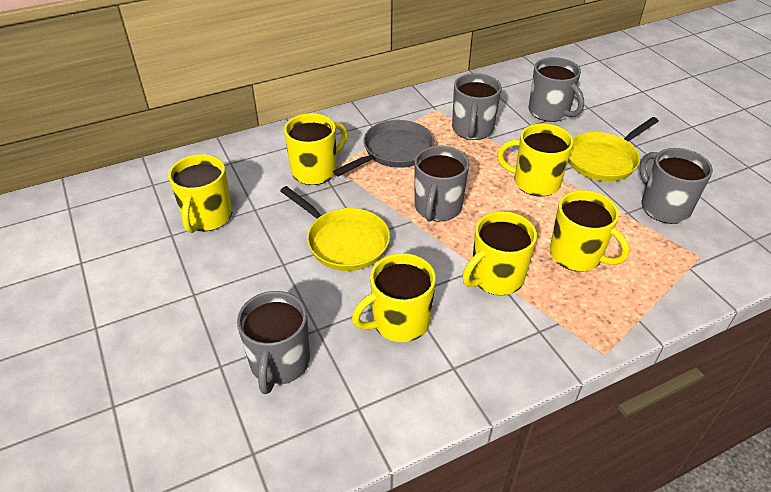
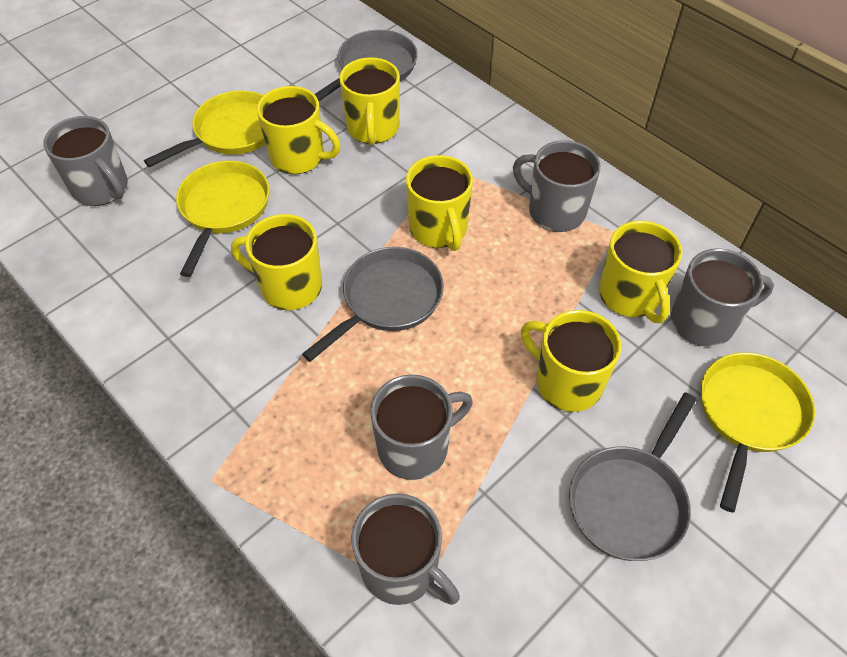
grey pan: 1 -> 3
yellow pan: 2 -> 3

